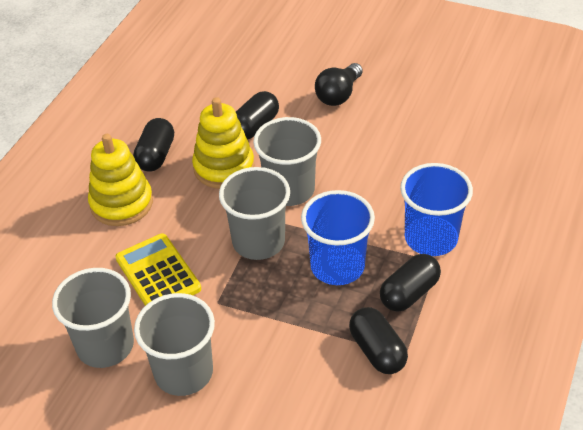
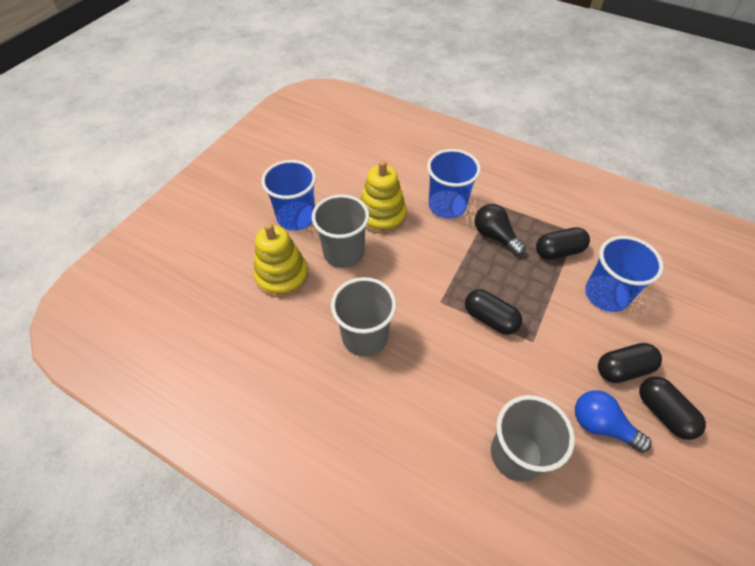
blue cup: 2 -> 3
blue light bulb: 0 -> 1
grey cup: 4 -> 3
yellow calculator: 1 -> 0

